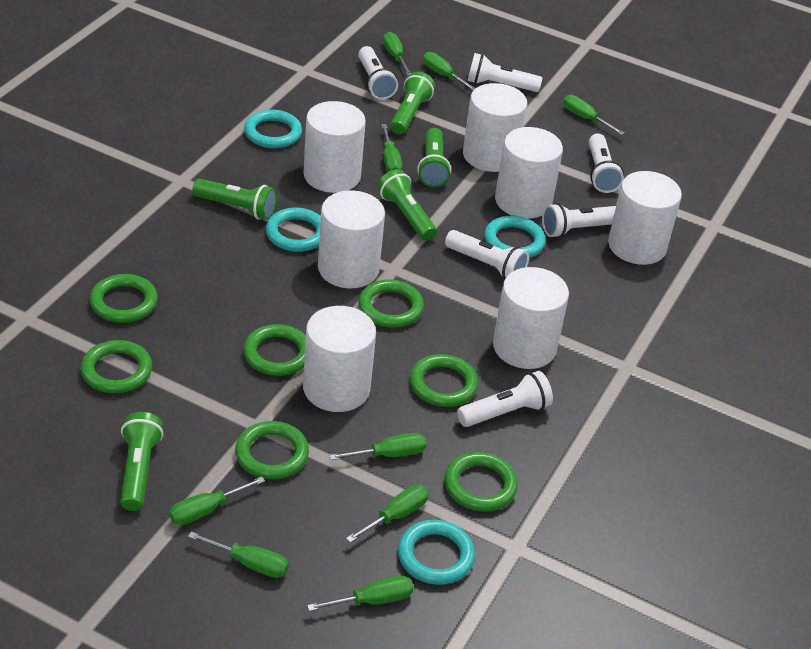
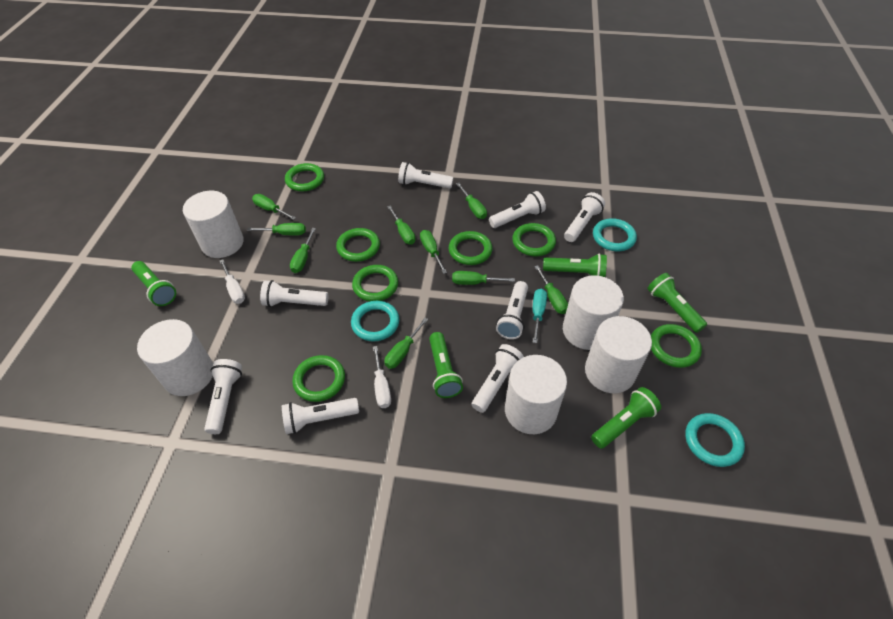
turquoise ring: 4 -> 3
turquoise screwdriver: 0 -> 1
white cylinder: 7 -> 5
white flashlight: 6 -> 8
white screwdriver: 0 -> 2

